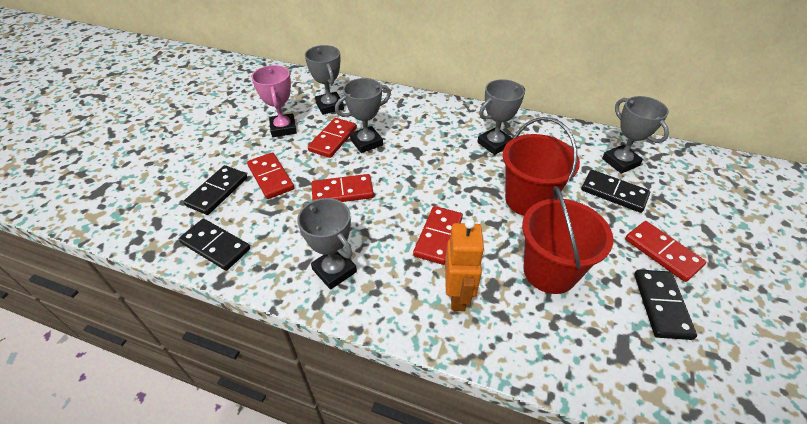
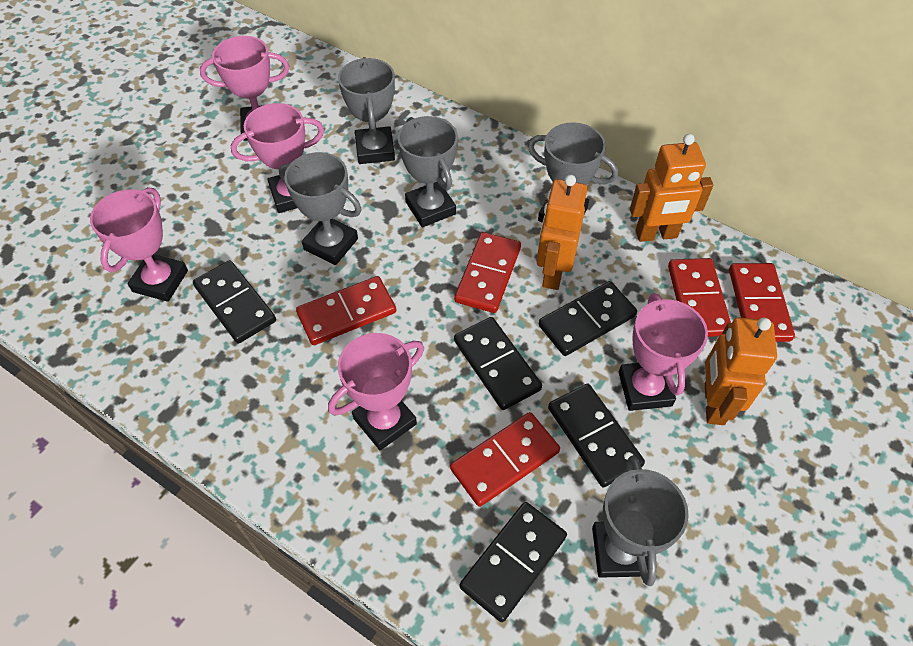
black domino: 4 -> 5
orange robot: 1 -> 3
pink trophy: 1 -> 5
red bucket: 2 -> 0

